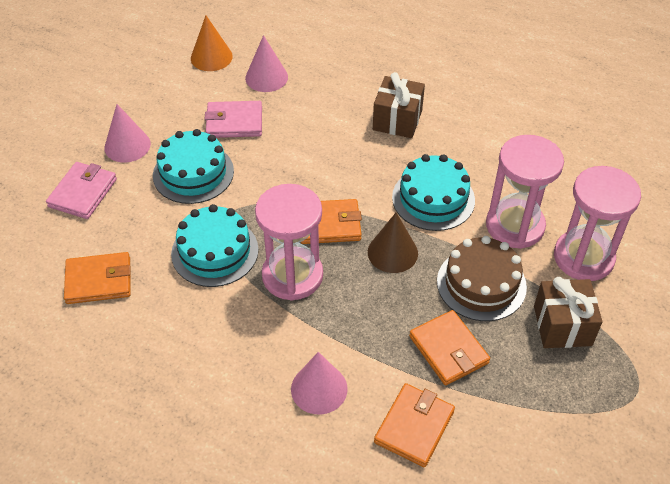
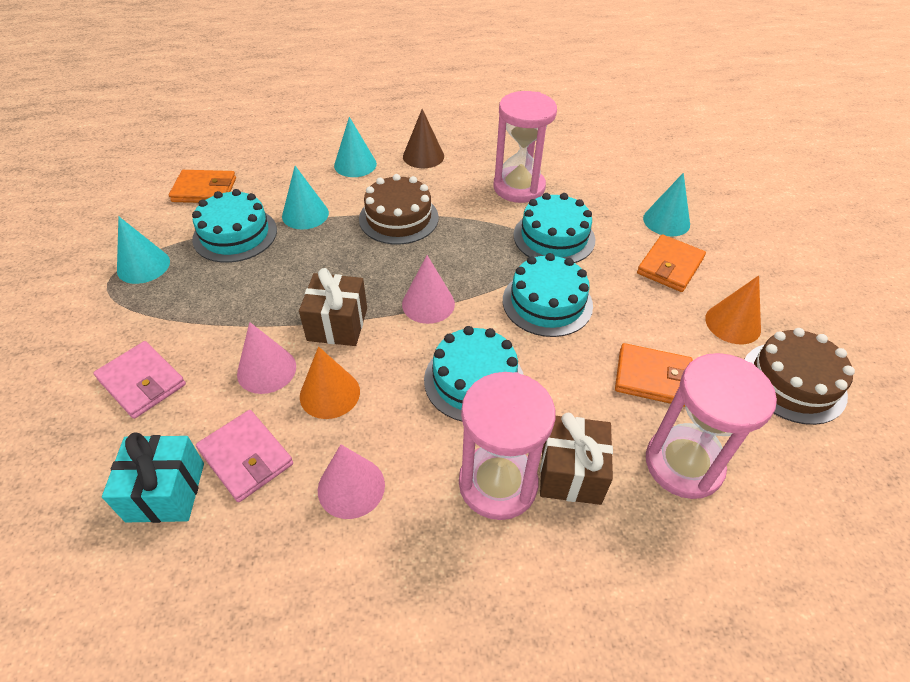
brown cake: 1 -> 2
orange cone: 1 -> 2
orange wallet: 4 -> 3
turquoise cake: 3 -> 4
turquoise cone: 0 -> 4
turquoise gift: 0 -> 1

